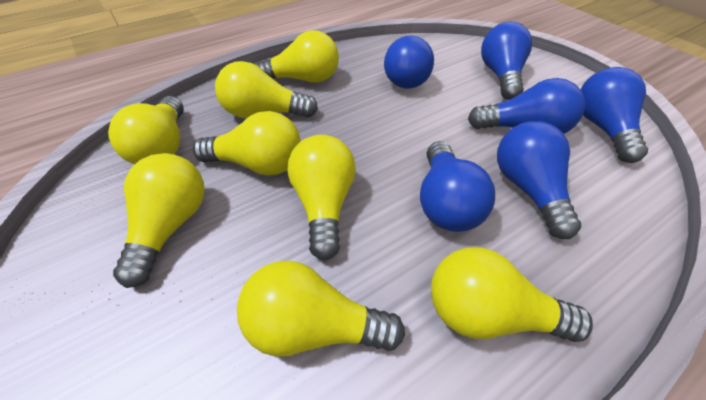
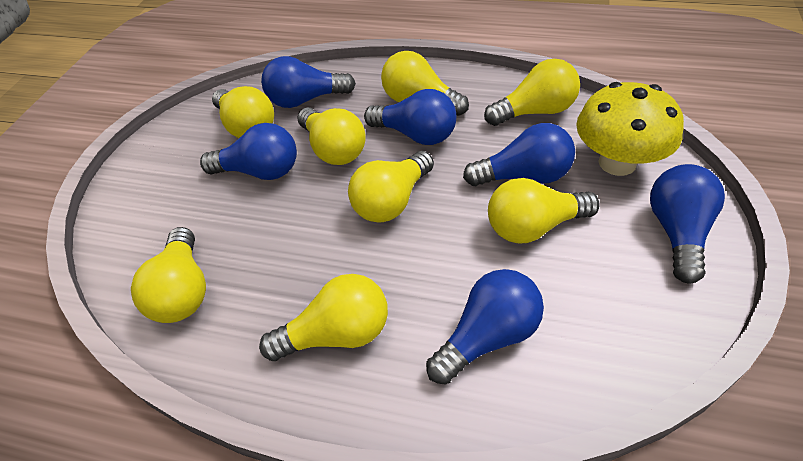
yellow mushroom: 0 -> 1

